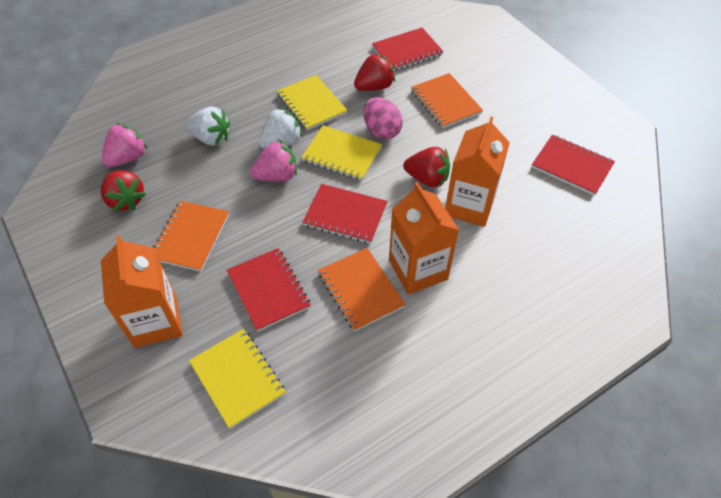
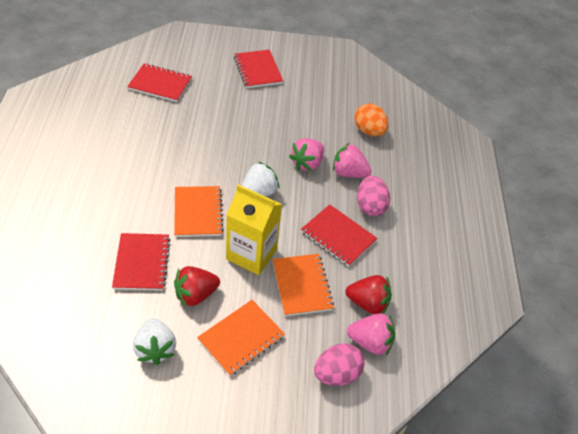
orange carton: 3 -> 0
orange egg: 0 -> 1
pink egg: 1 -> 2
pink strawberry: 2 -> 3
red strawberry: 3 -> 2
yellow carton: 0 -> 1
yellow notebook: 3 -> 0

